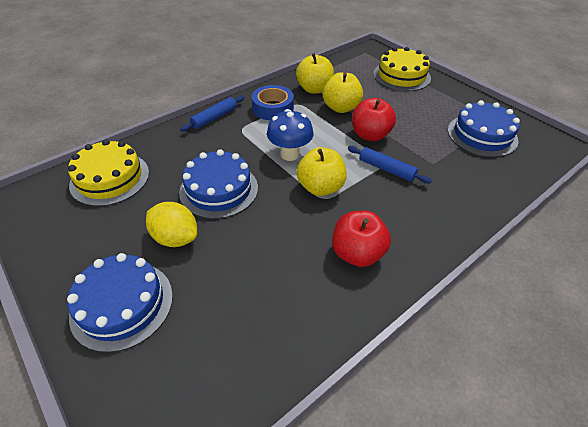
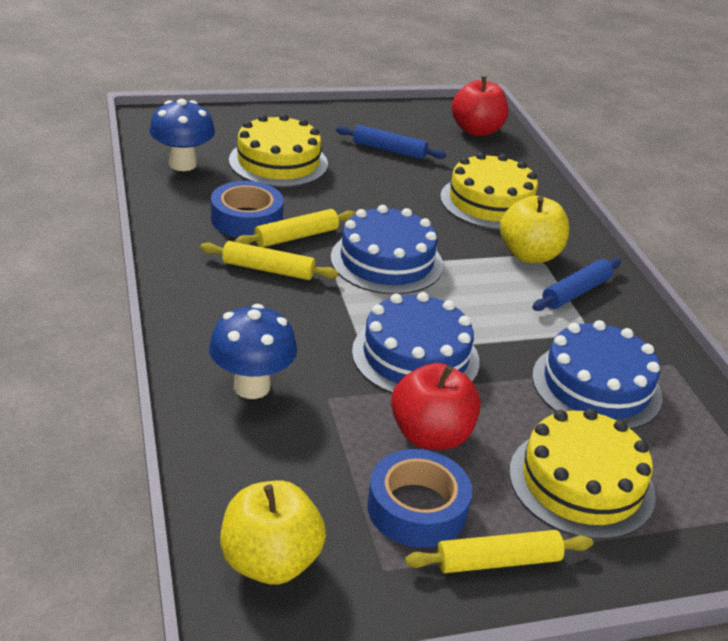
blue mushroom: 1 -> 2
blue tape: 1 -> 2
yellow apple: 3 -> 2
yellow cake: 2 -> 3
yellow lemon: 1 -> 0
yellow rolling pin: 0 -> 3

